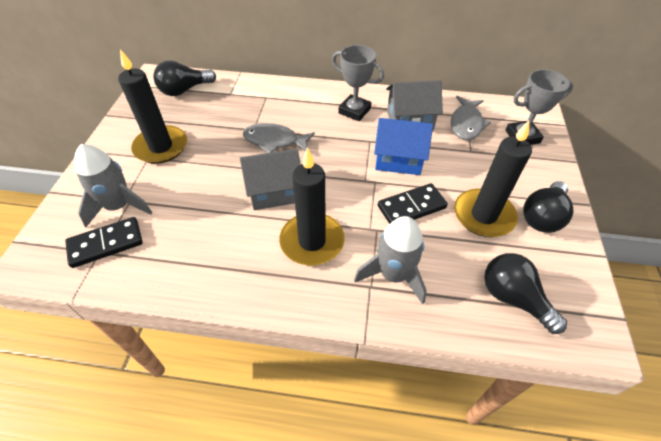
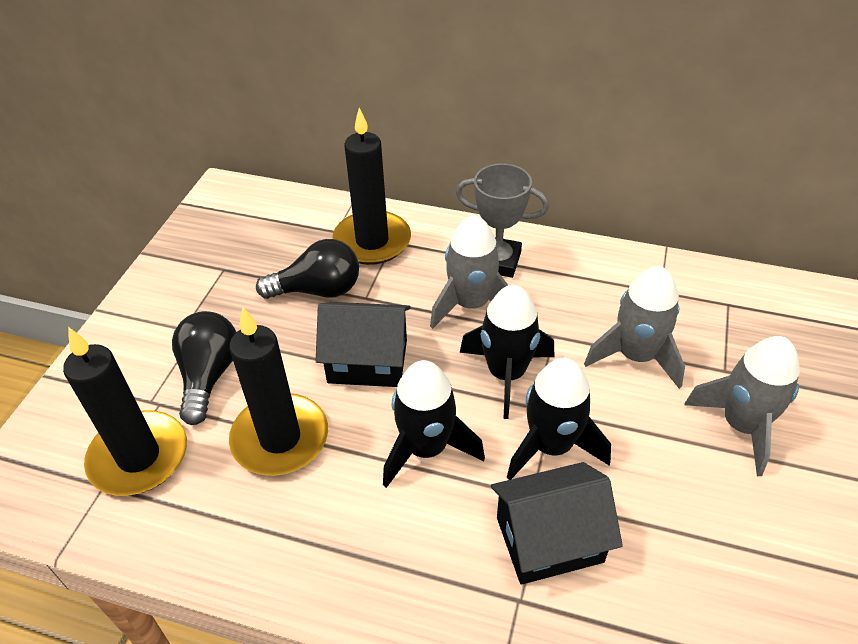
black domino: 2 -> 0
black house: 0 -> 2
black light bulb: 3 -> 2
black rocket: 0 -> 3
blue house: 1 -> 0
grey fish: 2 -> 0
grey house: 2 -> 0
grey rocket: 2 -> 3
grey trophy: 2 -> 1

